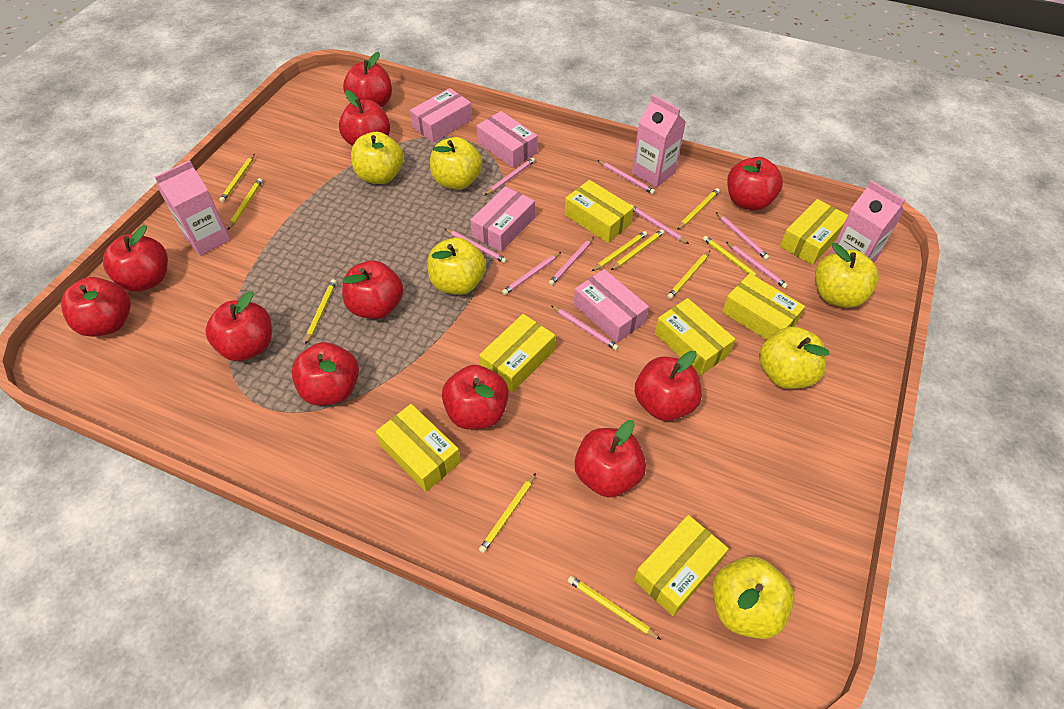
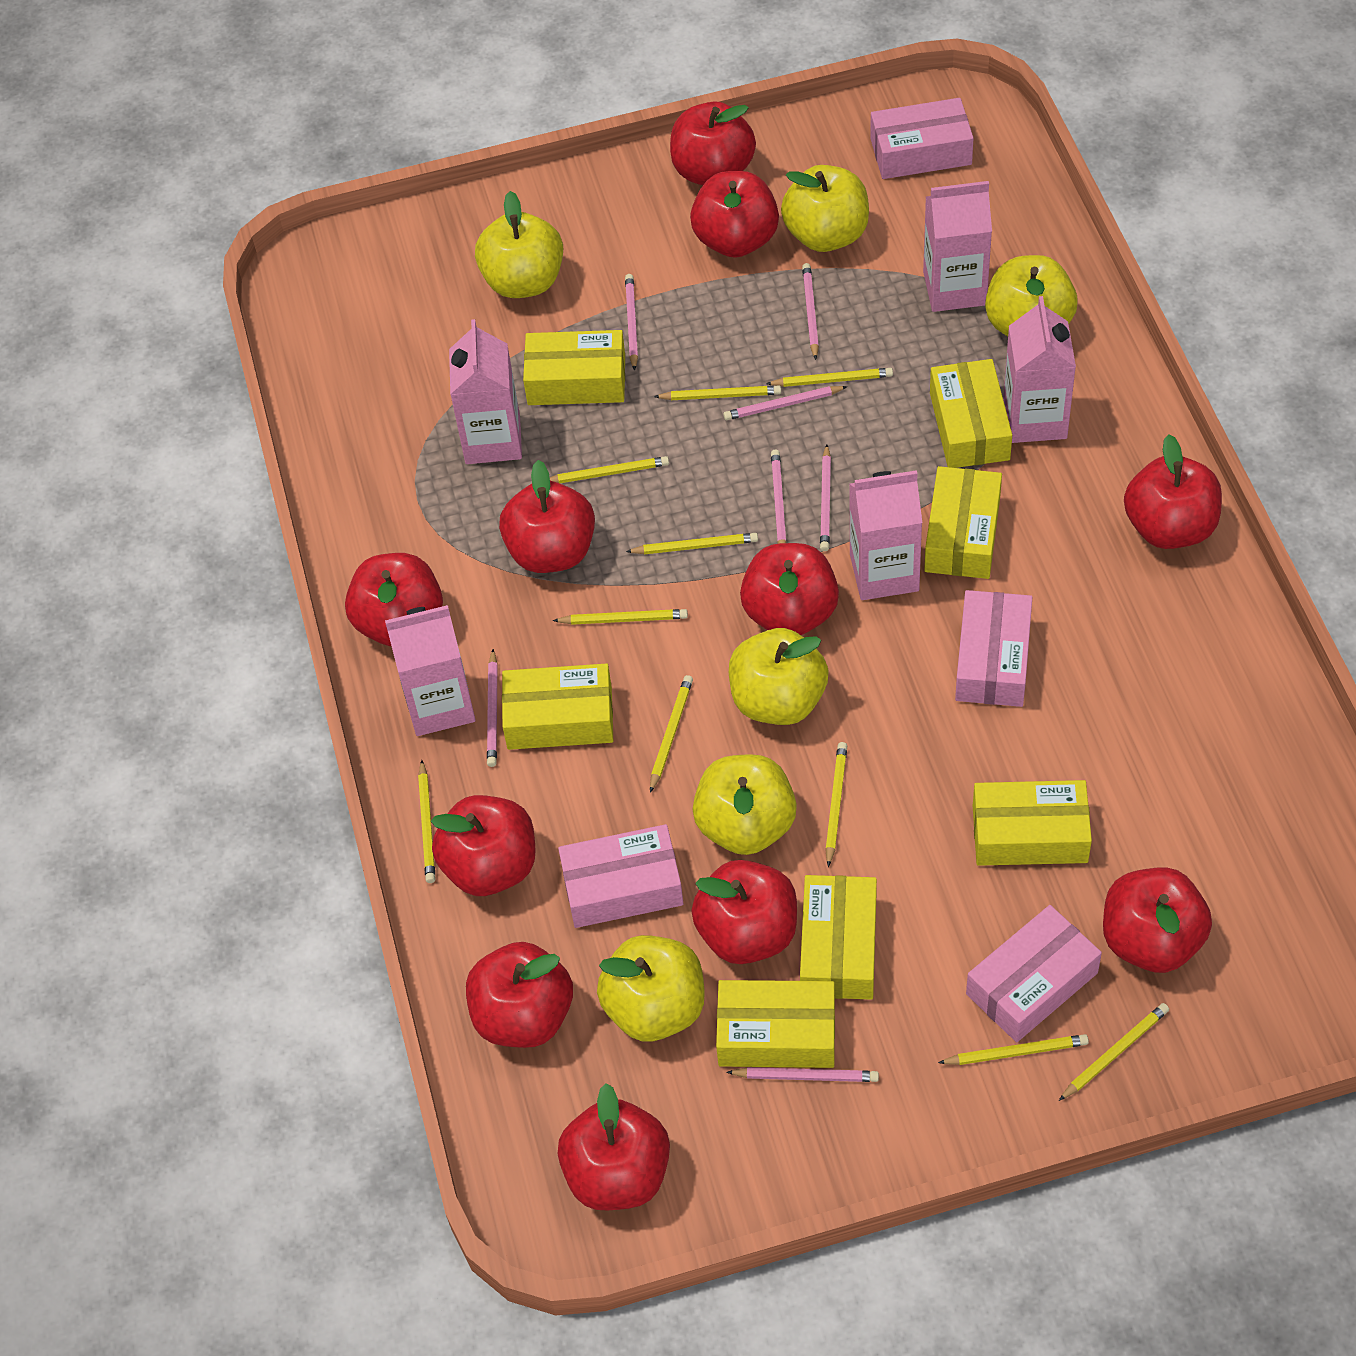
pink carton: 3 -> 5
pink pencil: 9 -> 7

